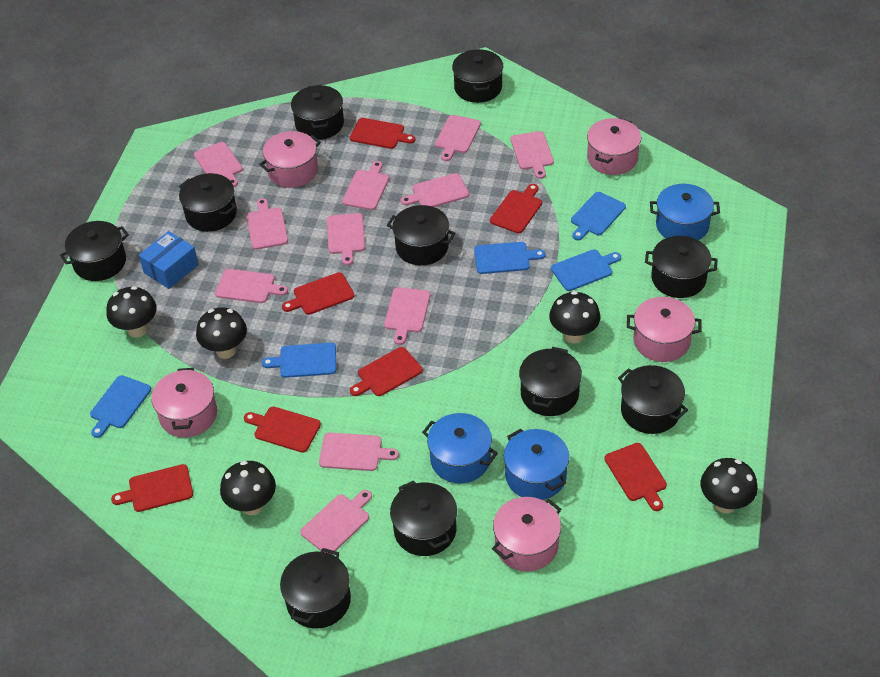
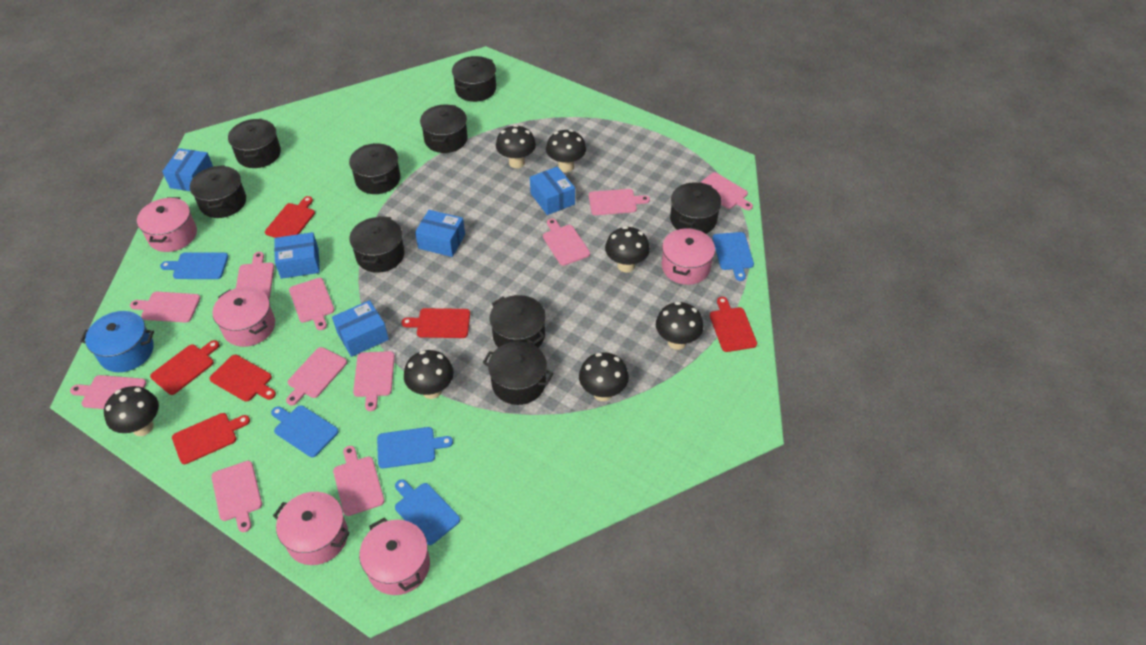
black mushroom: 5 -> 7
black pot: 10 -> 9
blue box: 1 -> 5
blue pot: 3 -> 1
red cutting board: 7 -> 6

